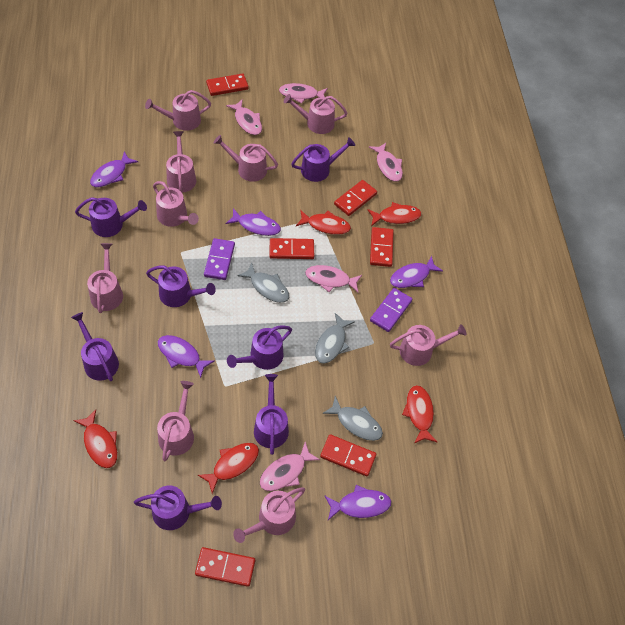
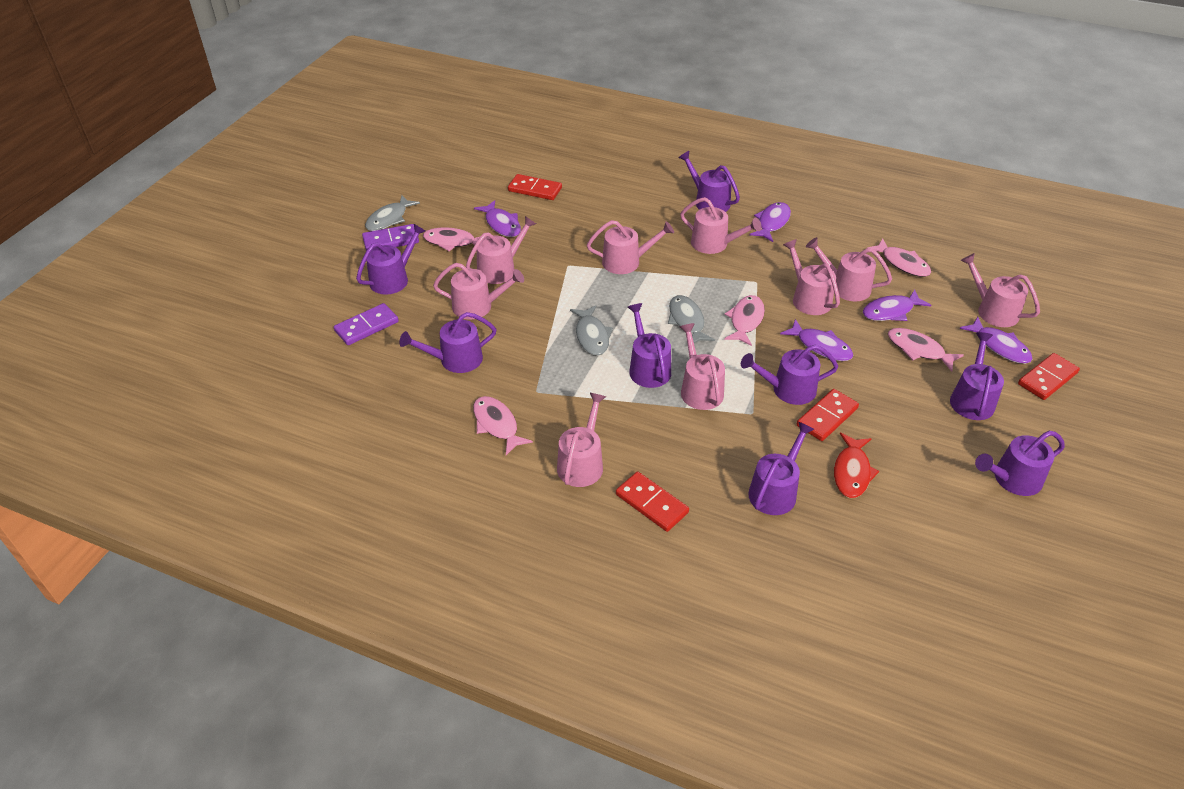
purple watering can: 7 -> 8
red domino: 6 -> 4
red fish: 5 -> 1

